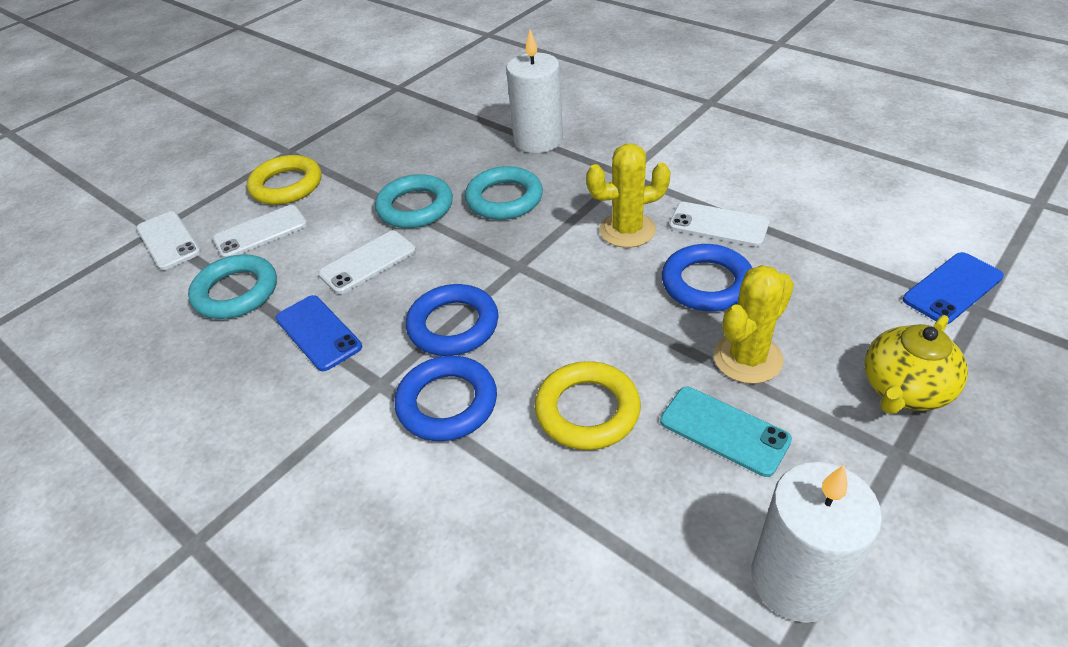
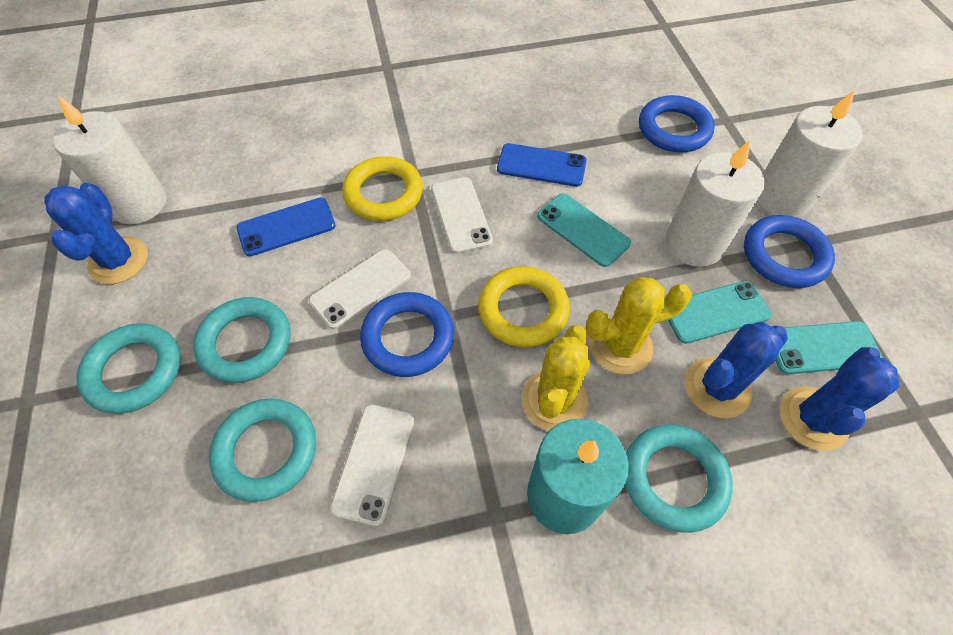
blue cactus: 0 -> 3
turquoise candle: 0 -> 1
turquoise phone: 1 -> 3
turquoise ring: 3 -> 4
white candle: 2 -> 3
white phone: 4 -> 3
yellow teapot: 1 -> 0

